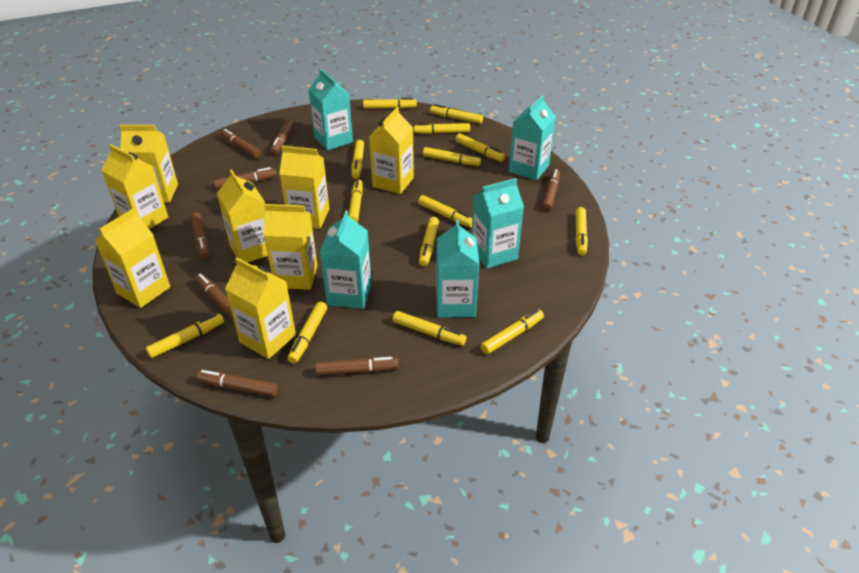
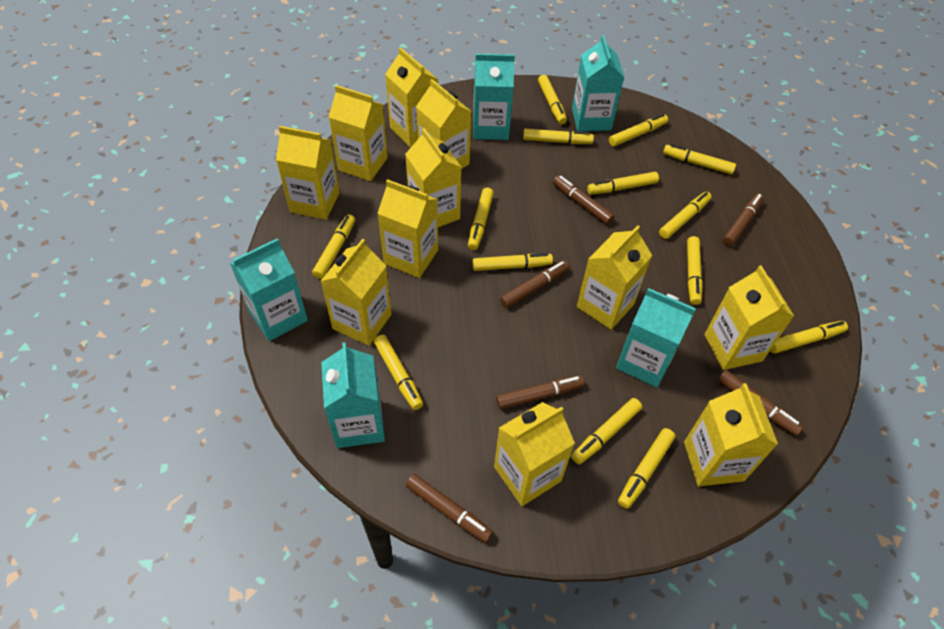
brown marker: 8 -> 6
yellow carton: 8 -> 11

